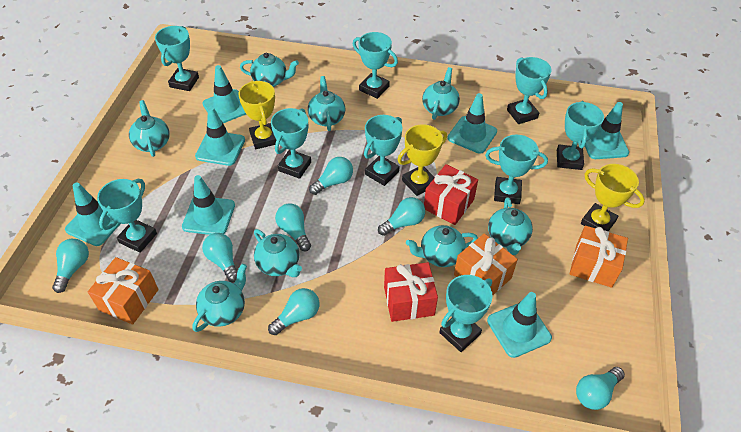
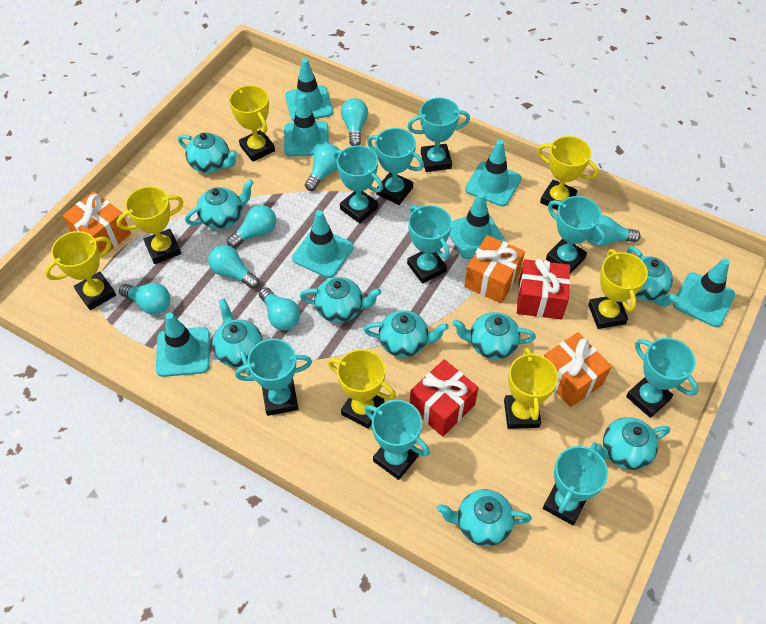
turquoise teapot: 8 -> 9
yellow trophy: 3 -> 7

